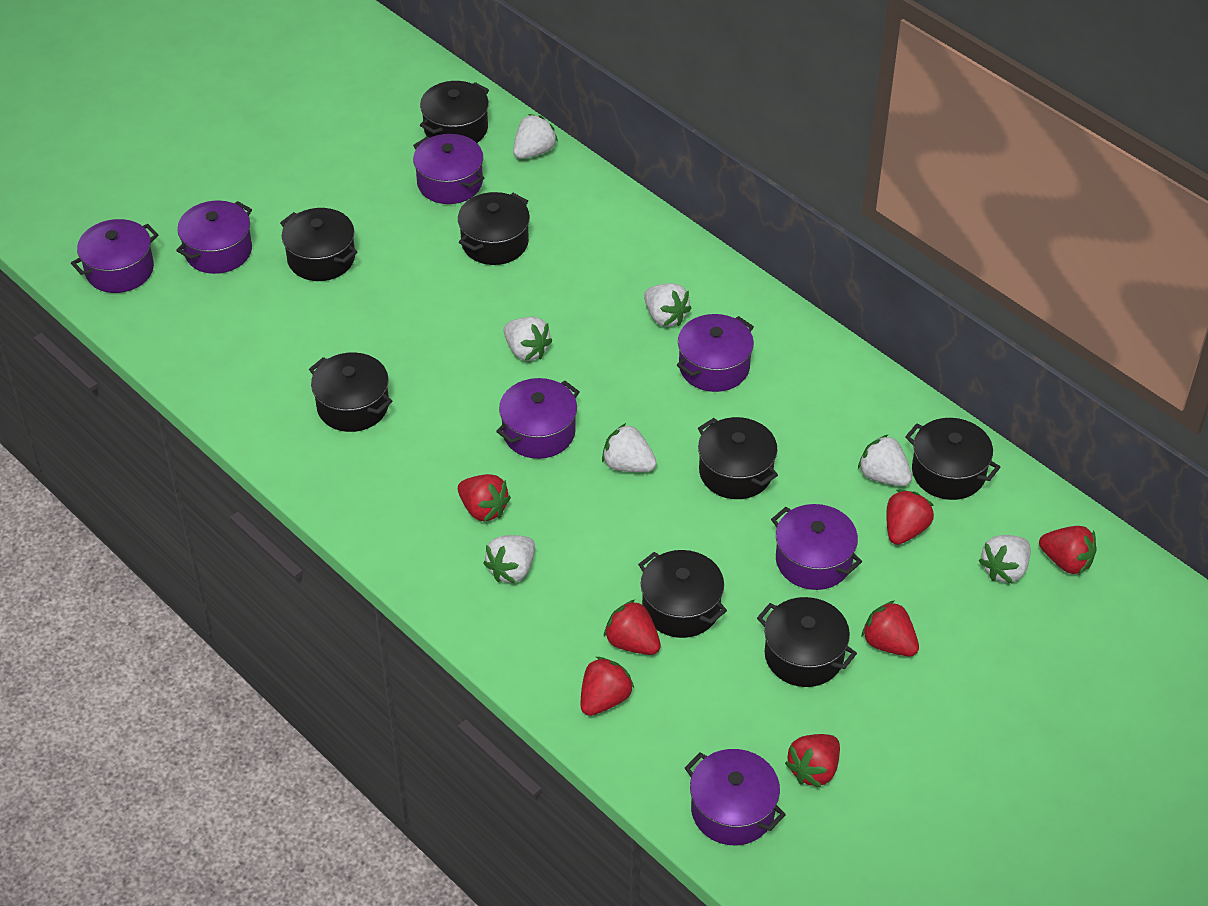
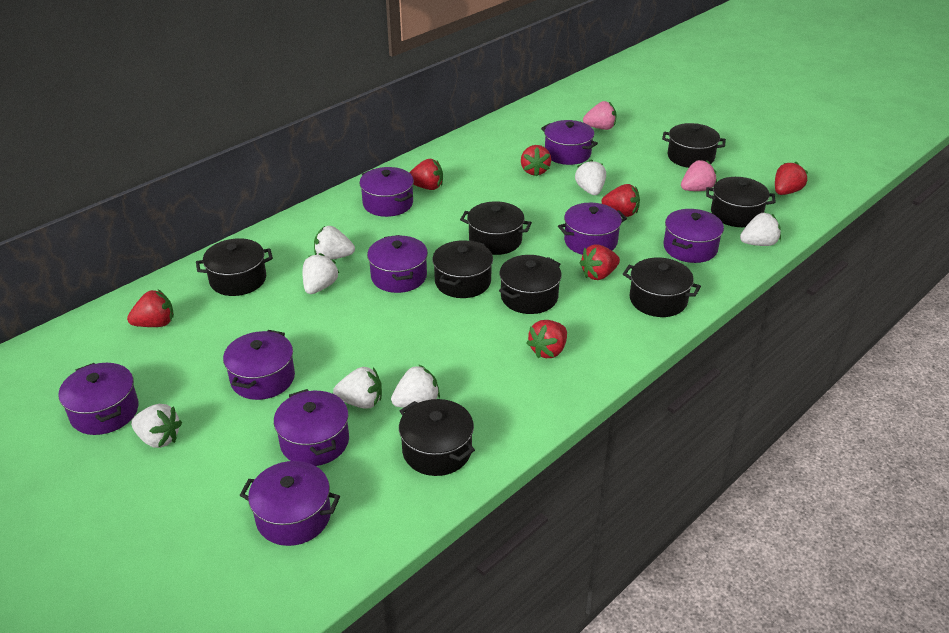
pink strawberry: 0 -> 2
purple pot: 7 -> 9

